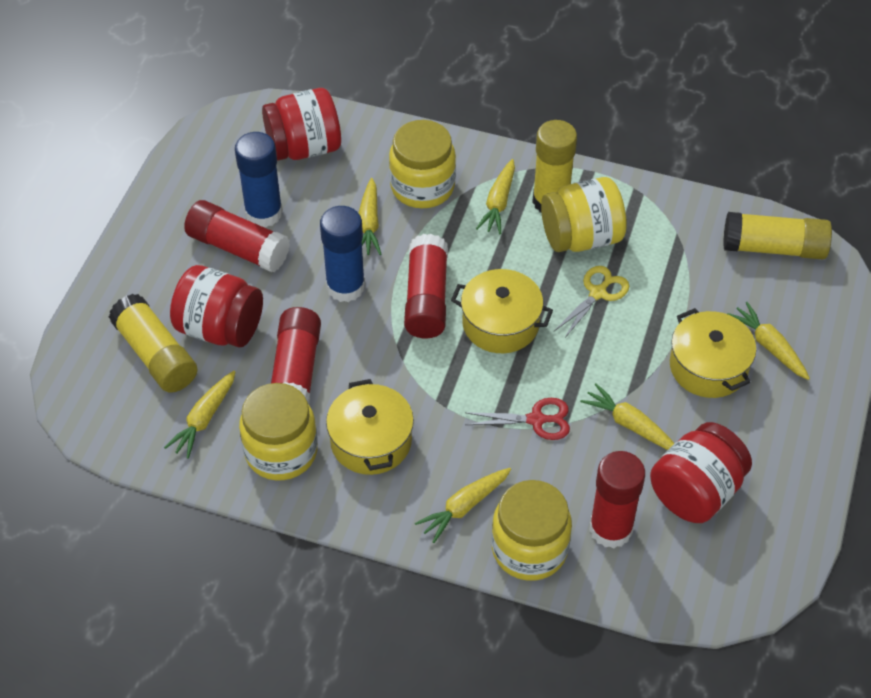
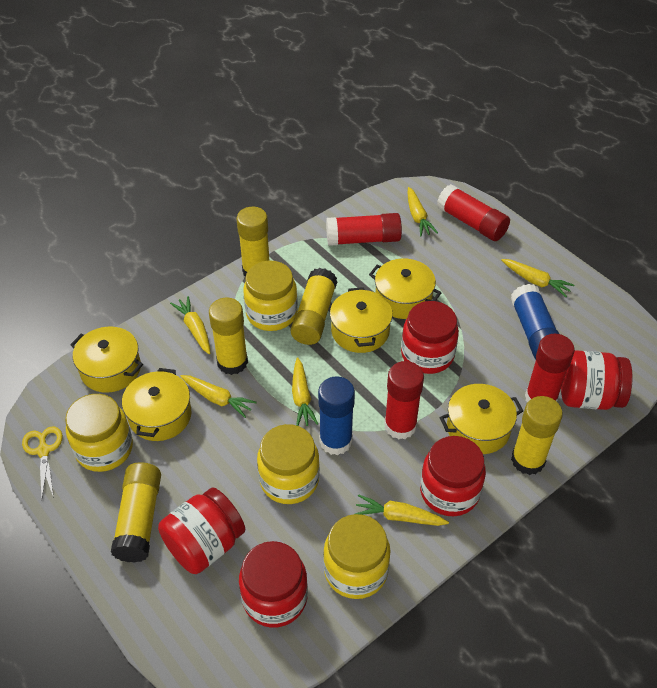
red jar: 3 -> 5
red scissors: 1 -> 0
yellow glue stick: 3 -> 5
yellow pot: 3 -> 5

